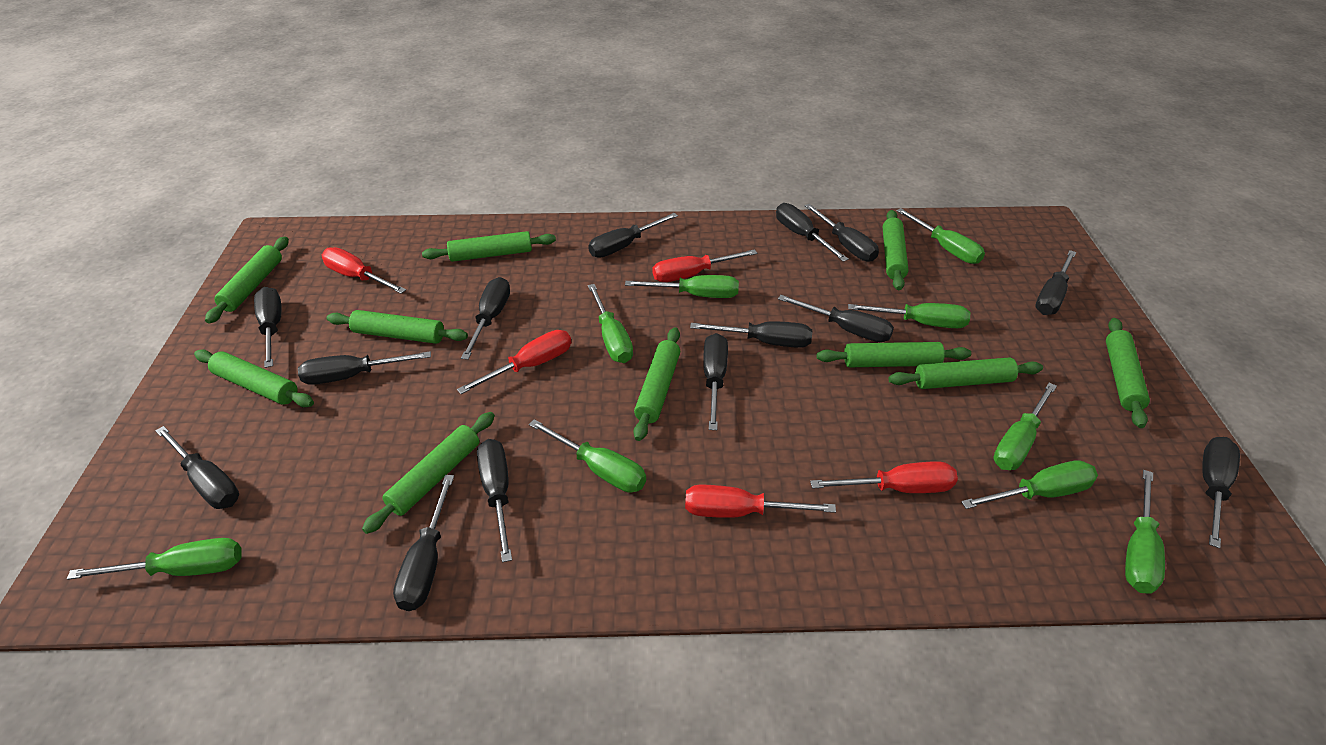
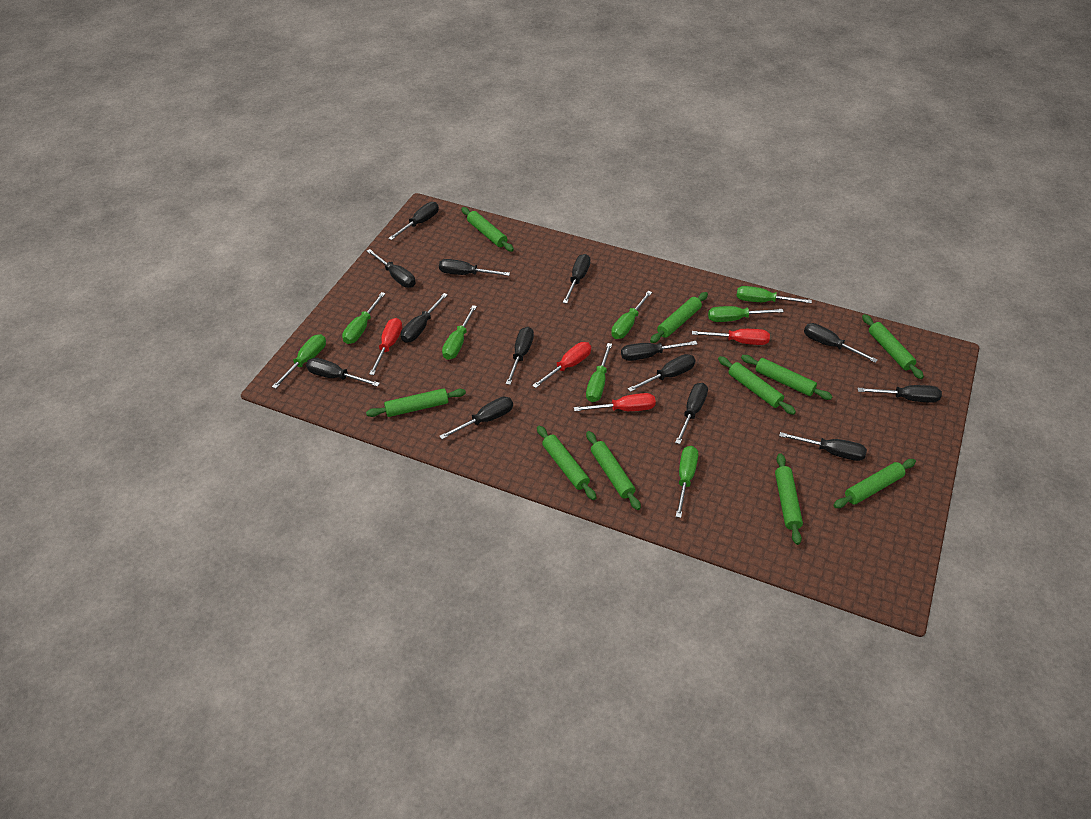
green screwdriver: 9 -> 8
red screwdriver: 5 -> 4

